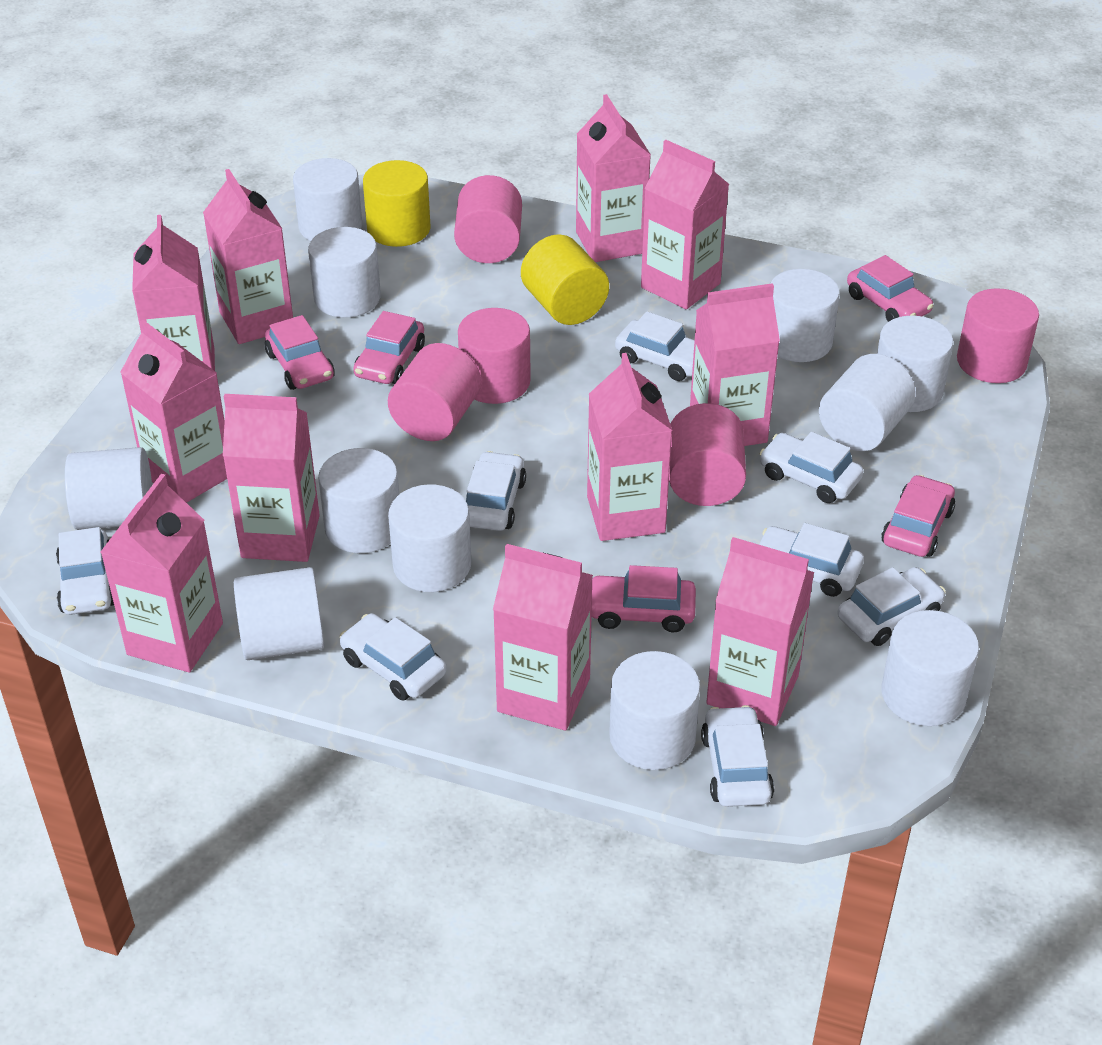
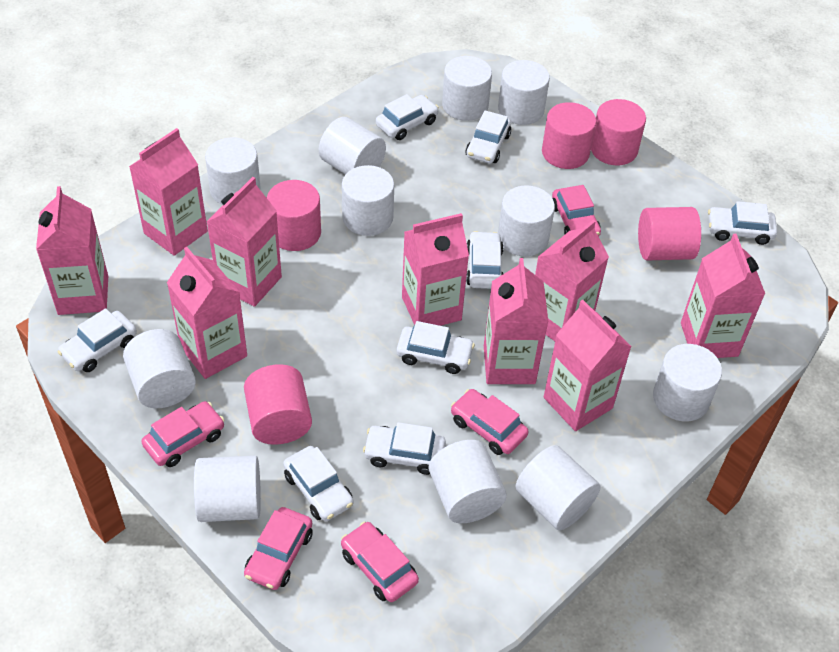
pink carton: 11 -> 9
yellow cylinder: 2 -> 0

